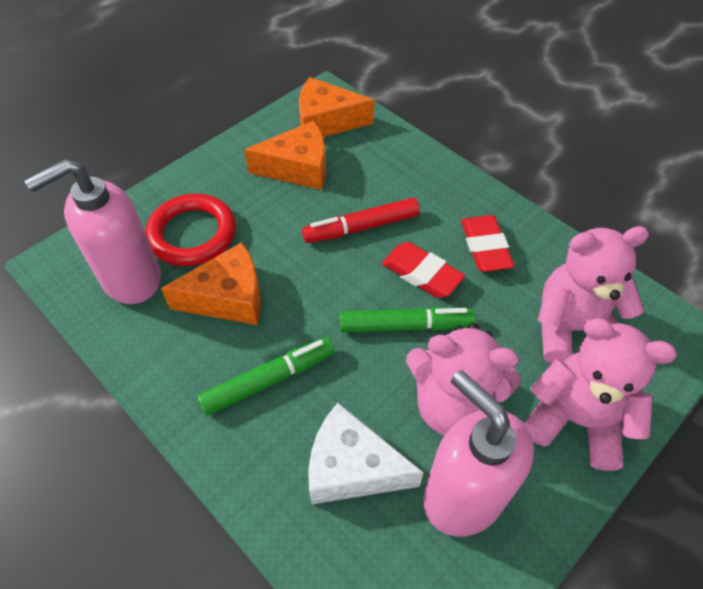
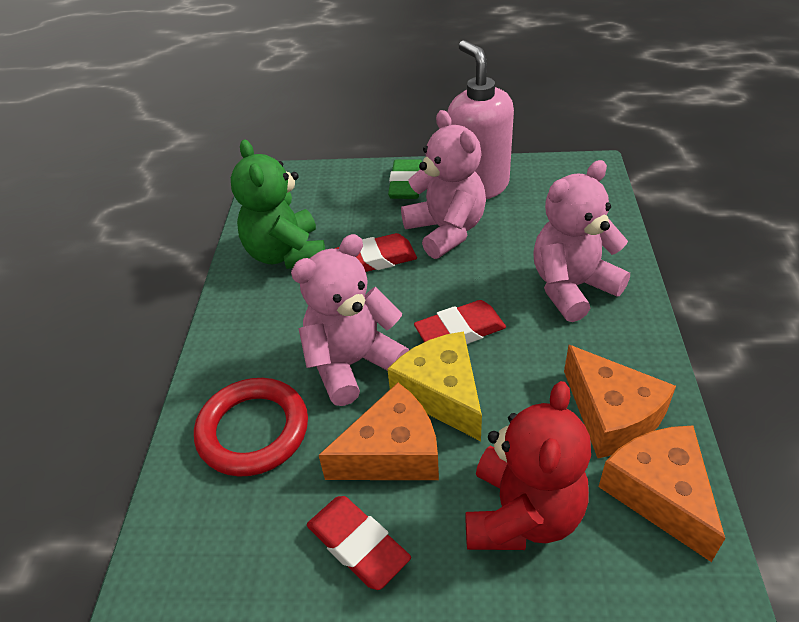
green eraser: 0 -> 1
green marker: 2 -> 0
green teddy bear: 0 -> 1
pink soap dispenser: 2 -> 1
red eraser: 2 -> 3
red marker: 1 -> 0
red teddy bear: 0 -> 1
white cheese: 1 -> 0
yellow cheese: 0 -> 1

